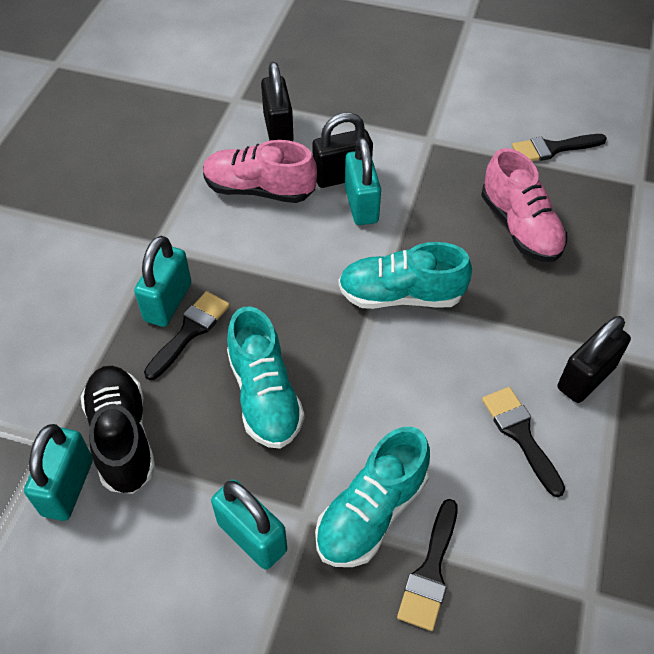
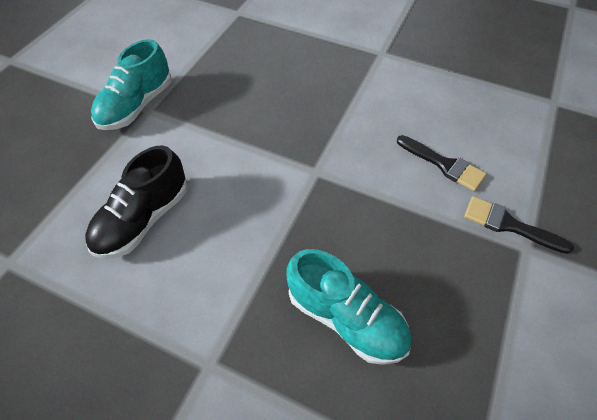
black brush: 4 -> 2
black padlock: 3 -> 0
pink shoe: 2 -> 0
turquoise padlock: 4 -> 0
turquoise shoe: 3 -> 2

